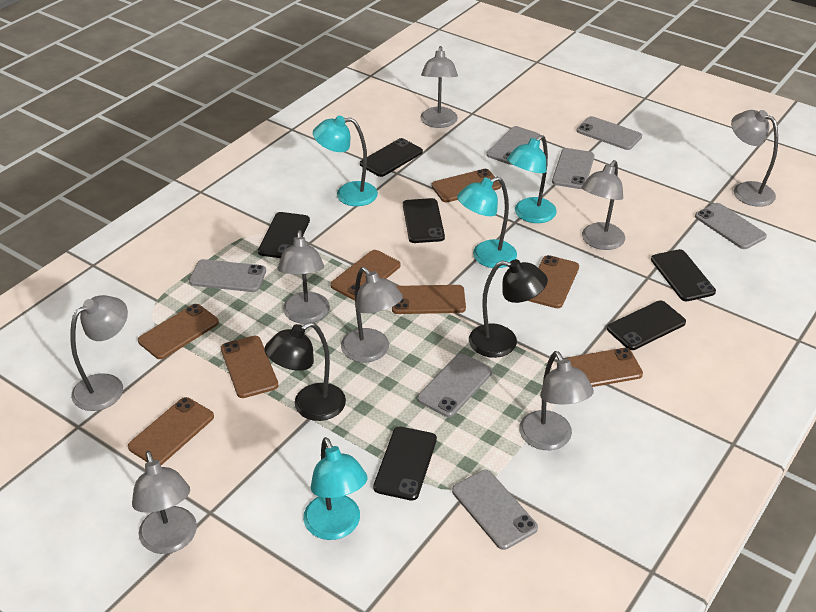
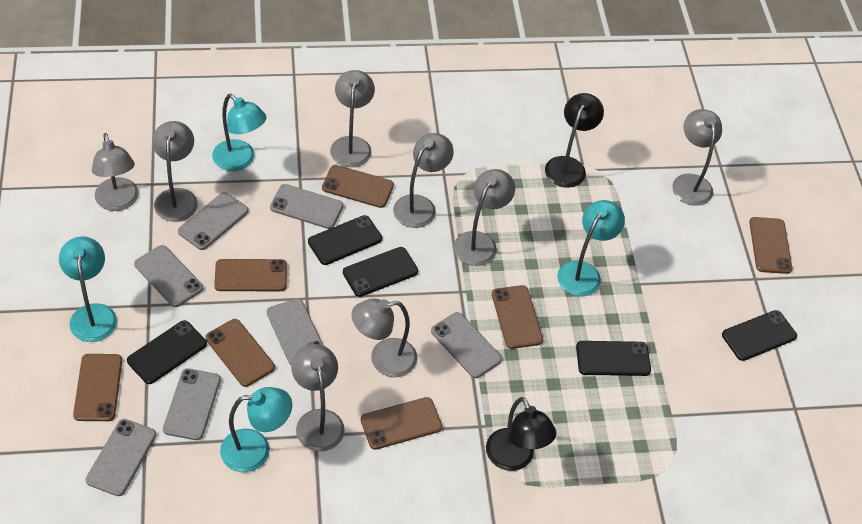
black phone: 6 -> 5
brown phone: 8 -> 7

